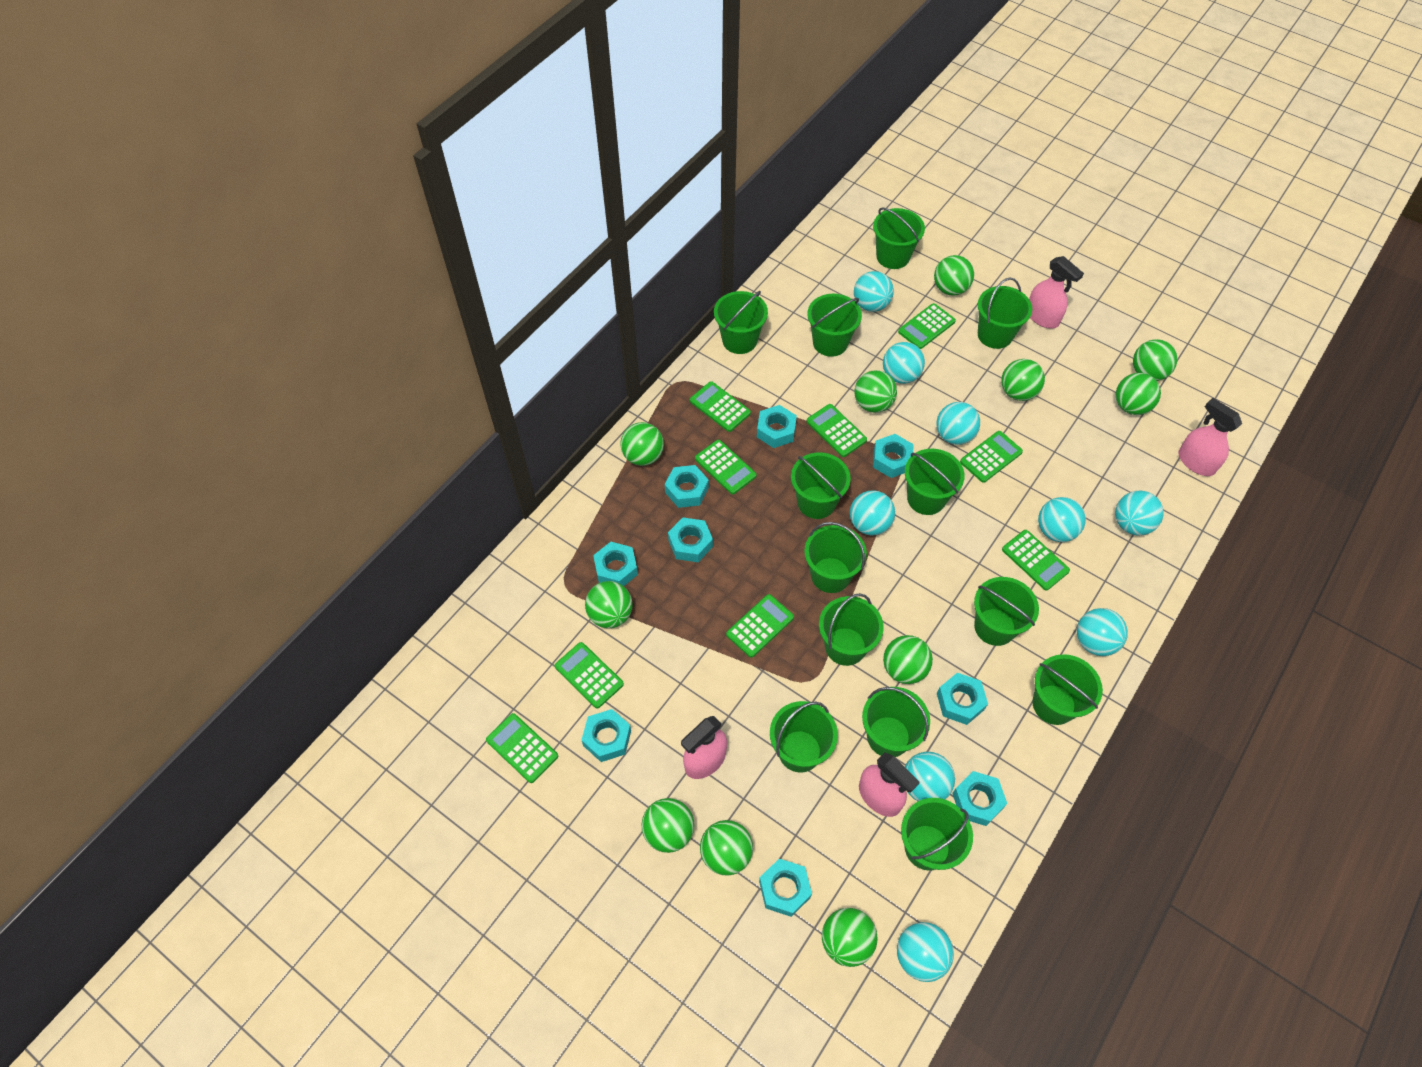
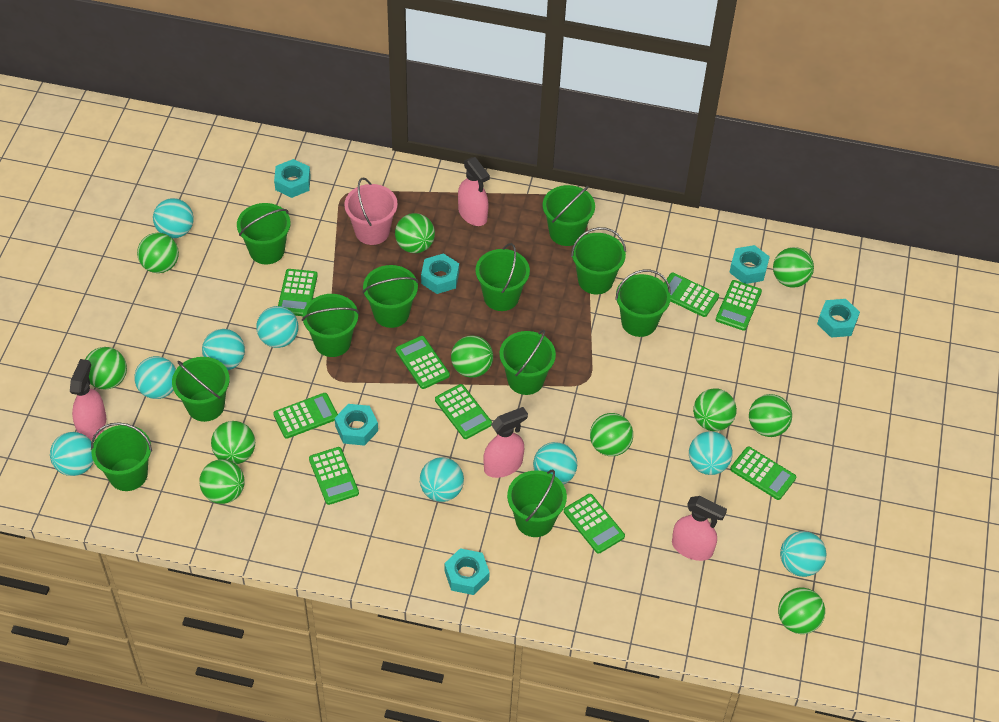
green bucket: 13 -> 11
pink bucket: 0 -> 1
turquoise nut: 9 -> 6

